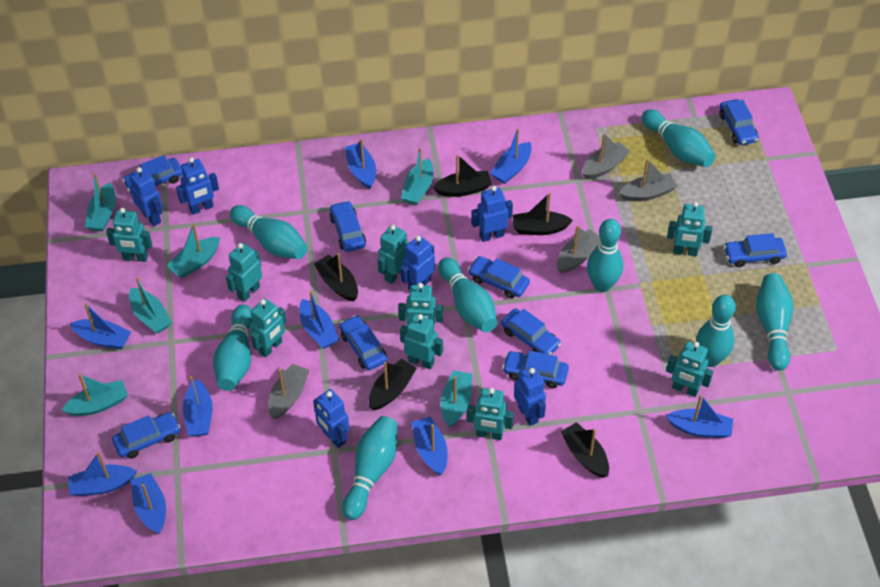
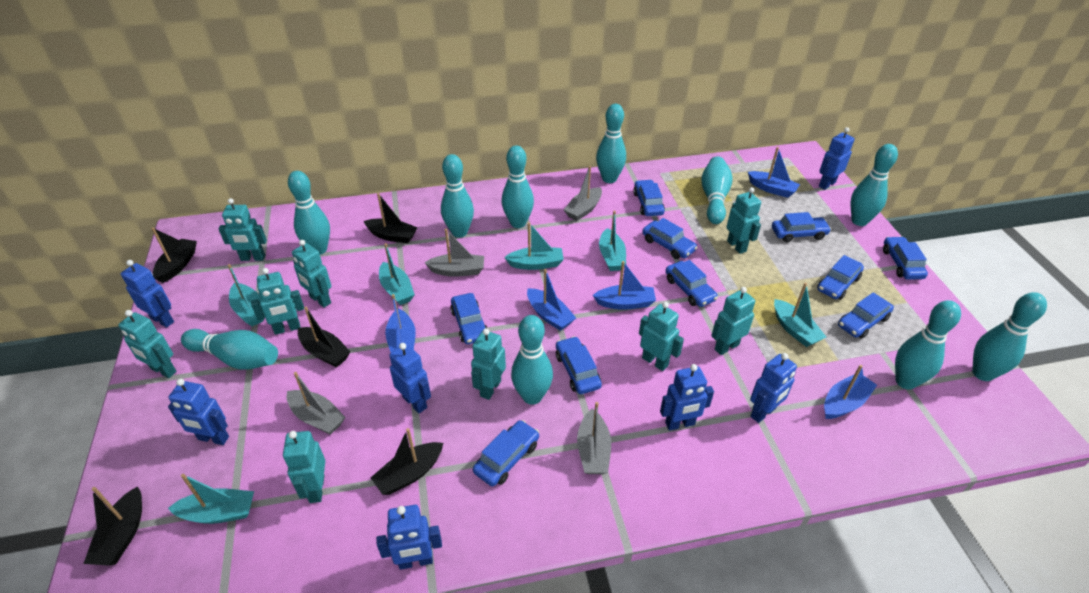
blue boat: 9 -> 5
blue car: 9 -> 10
blue robot: 6 -> 7
turquoise bowling pin: 8 -> 10

